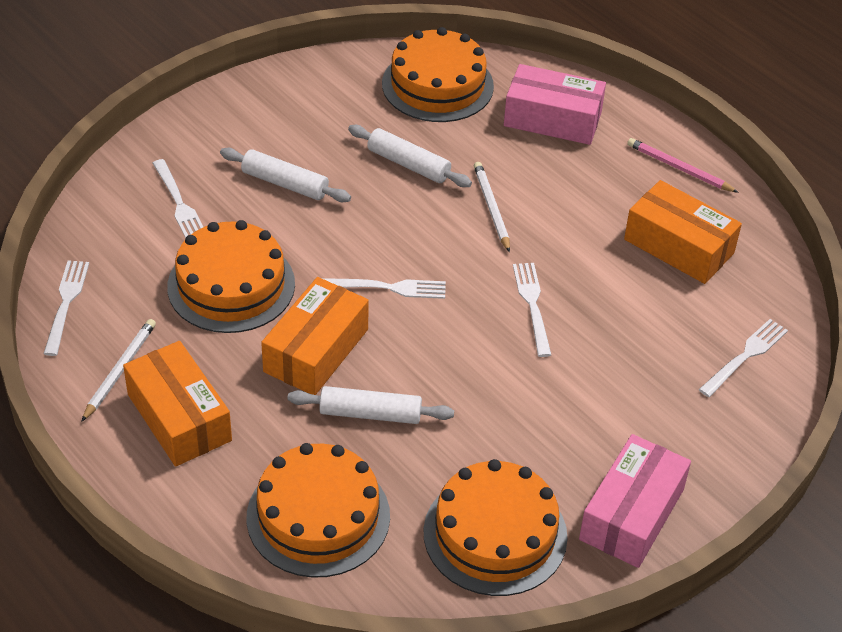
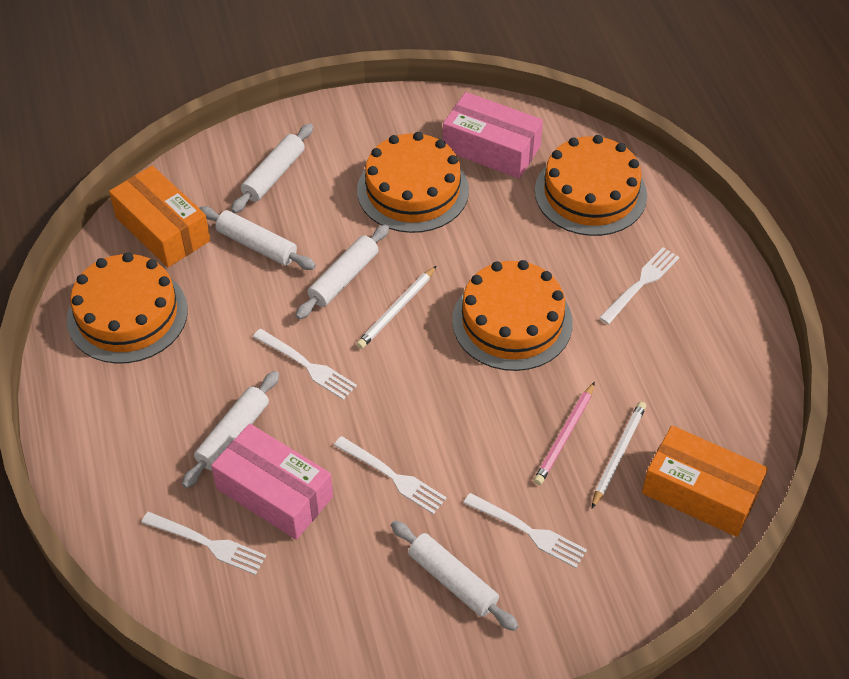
orange box: 3 -> 2
white rolling pin: 3 -> 5

